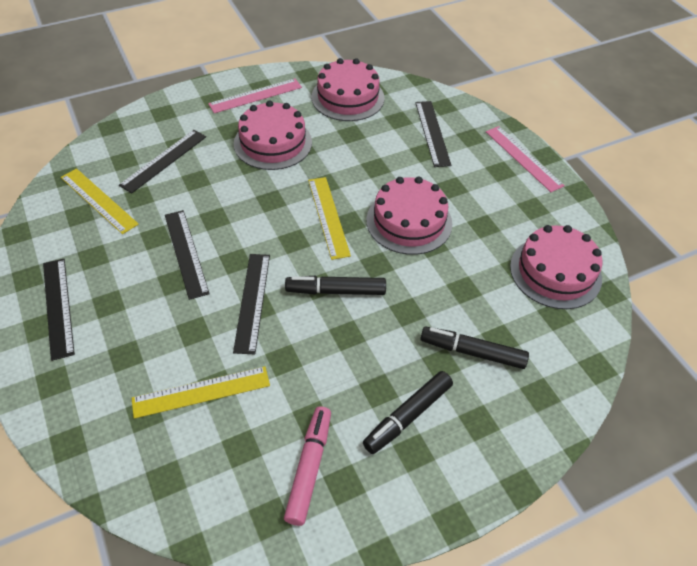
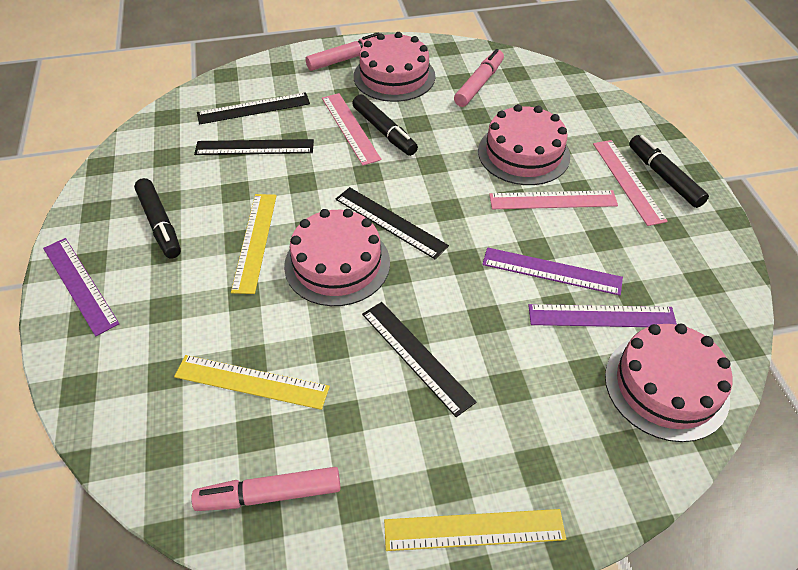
black ruler: 5 -> 4
pink marker: 1 -> 3
pink ruler: 2 -> 3
purple ruler: 0 -> 3

